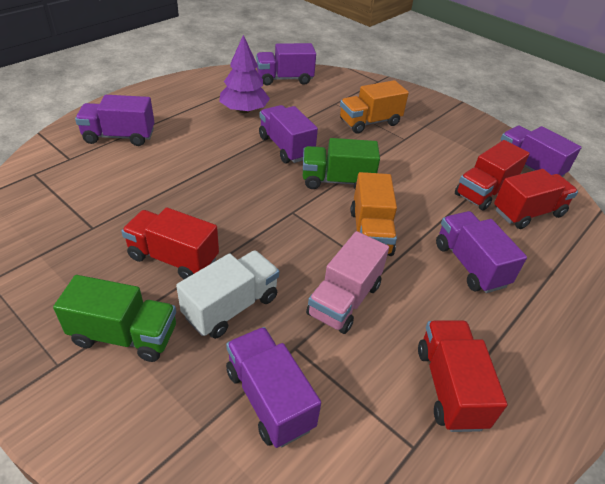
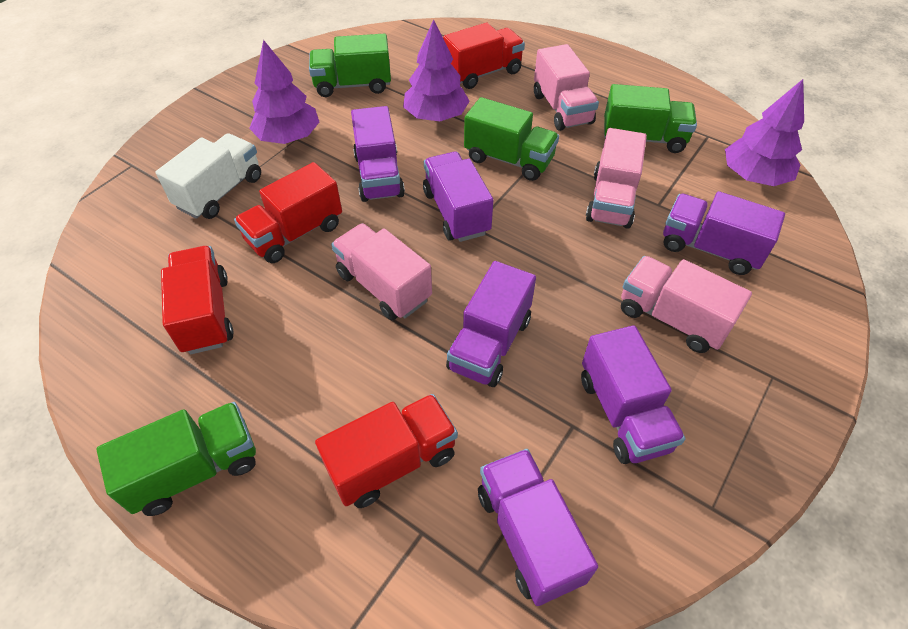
green truck: 2 -> 4
orange truck: 2 -> 0
pink truck: 1 -> 4
purple tree: 1 -> 3

